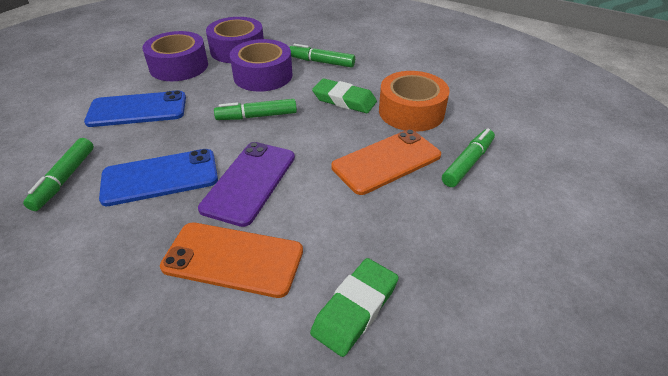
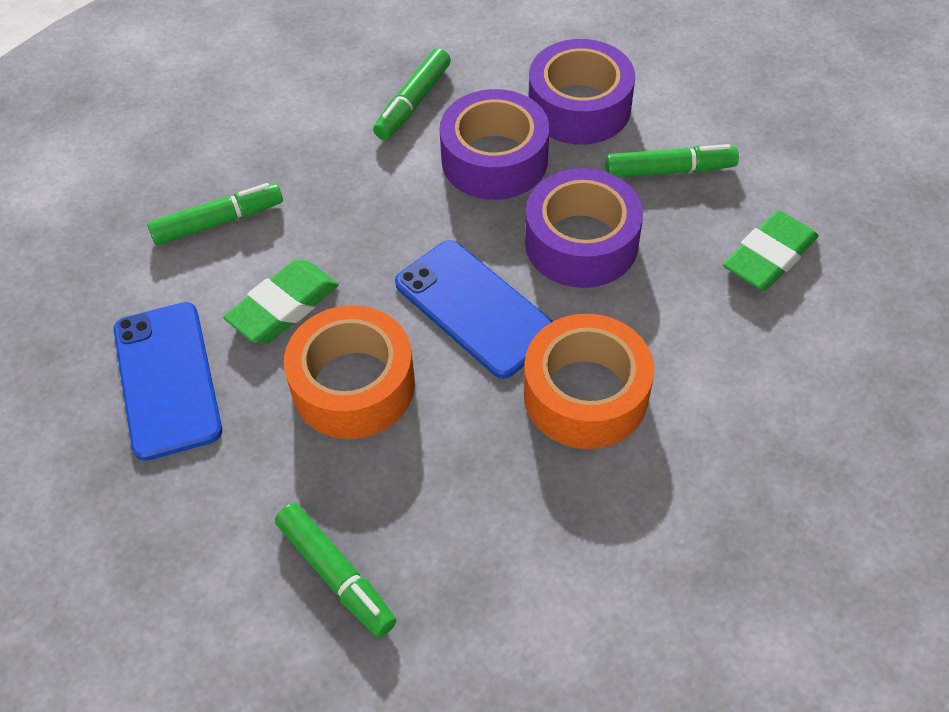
orange phone: 2 -> 0
orange tape: 1 -> 2
purple phone: 1 -> 0

